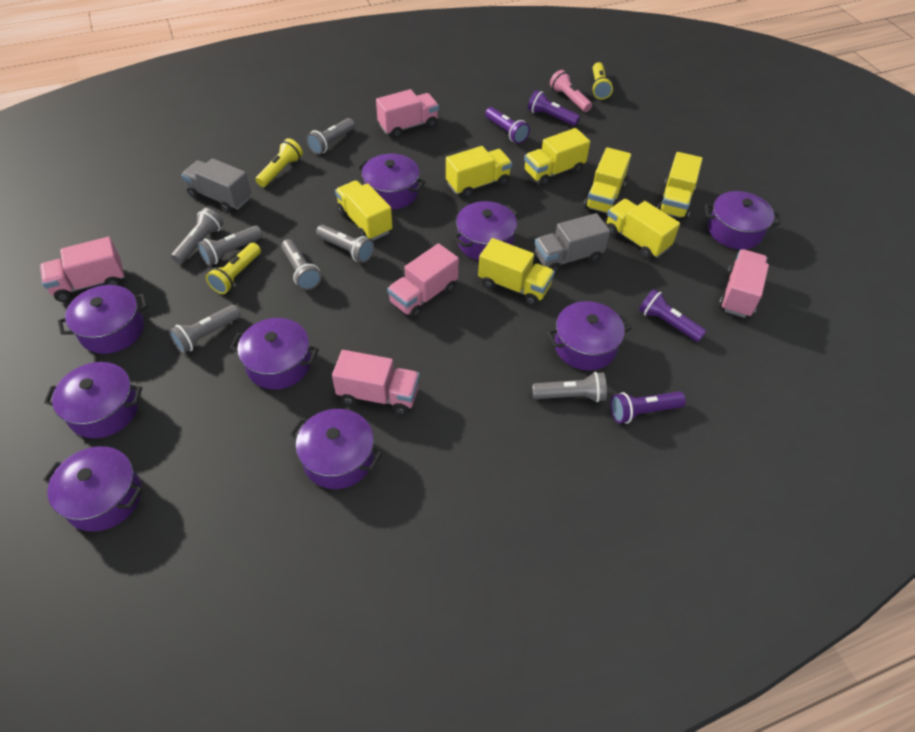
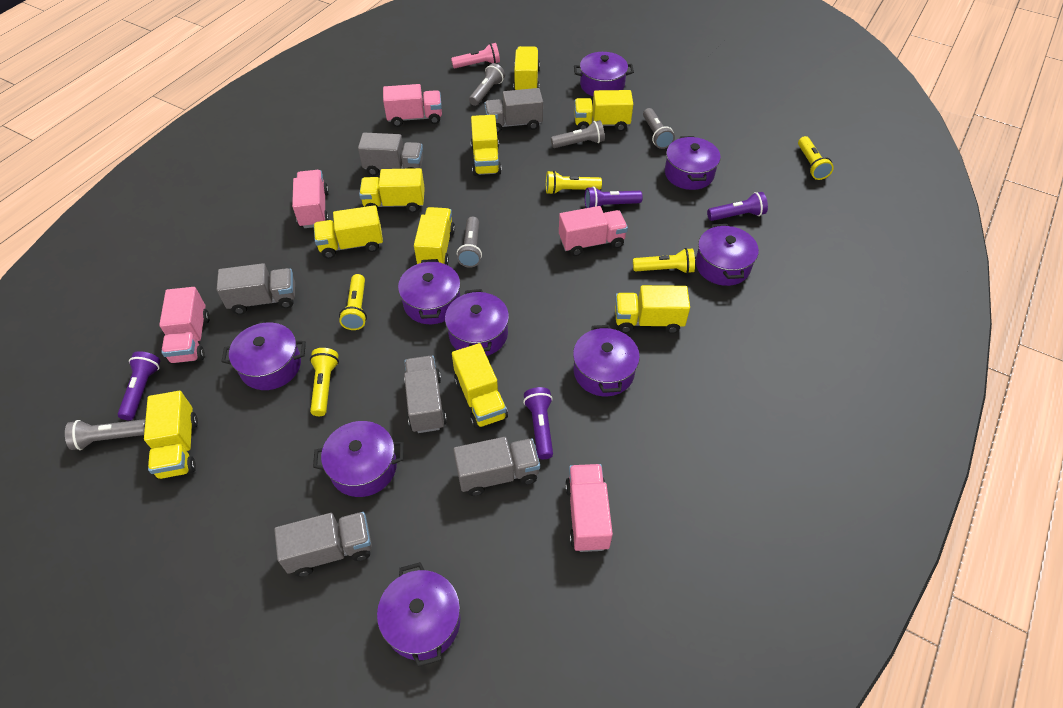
grey flashlight: 7 -> 5
grey truck: 2 -> 6
yellow flashlight: 3 -> 5
yellow truck: 7 -> 9

